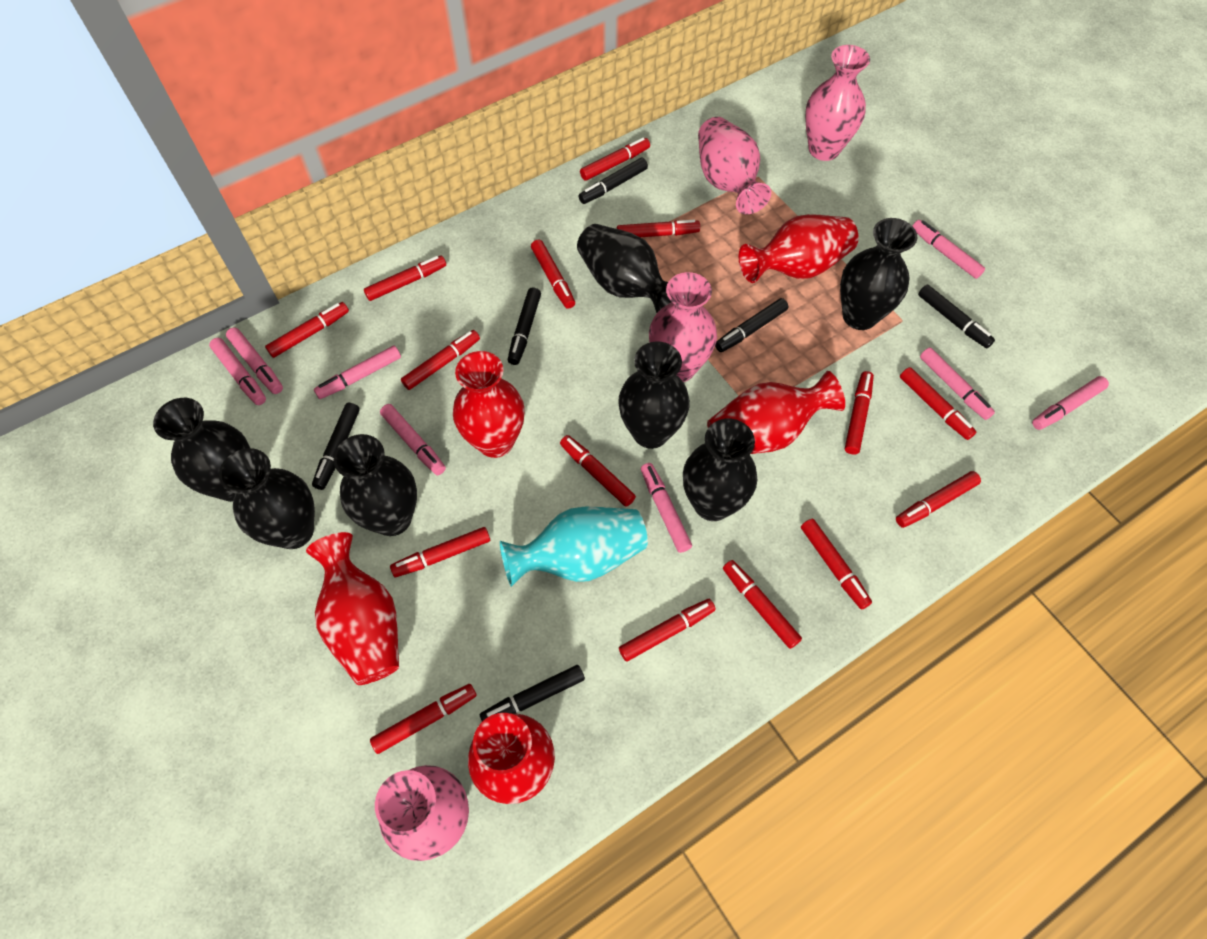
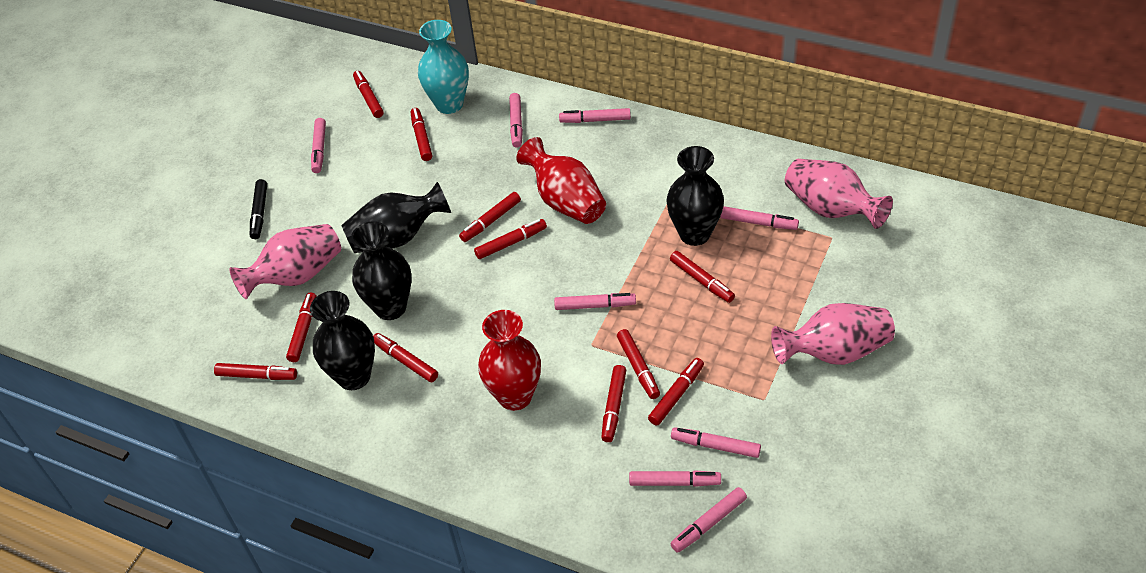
black marker: 6 -> 1
black vase: 7 -> 4
pink vase: 4 -> 3
red marker: 15 -> 11
red vase: 5 -> 2

